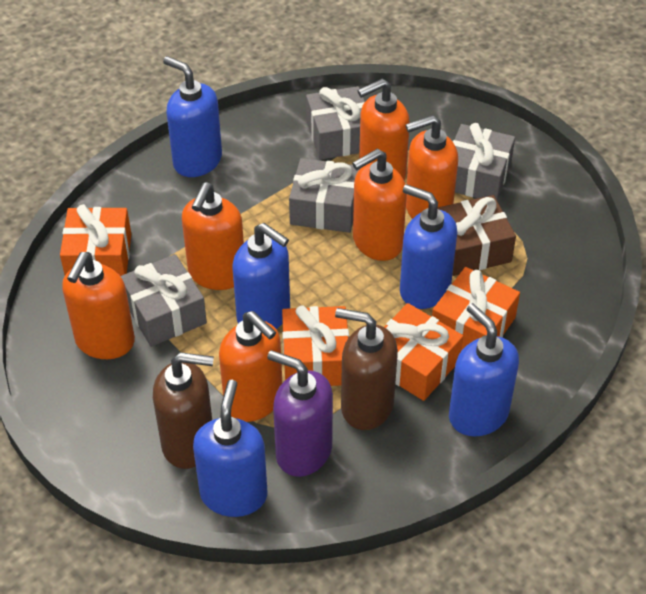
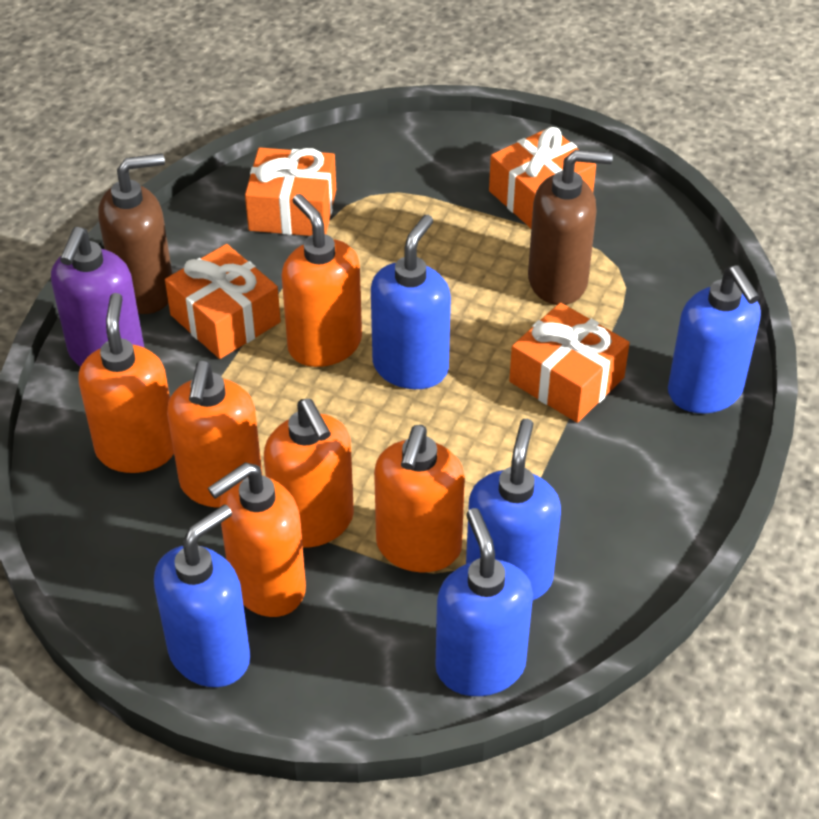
brown gift: 1 -> 0
grey gift: 4 -> 0

